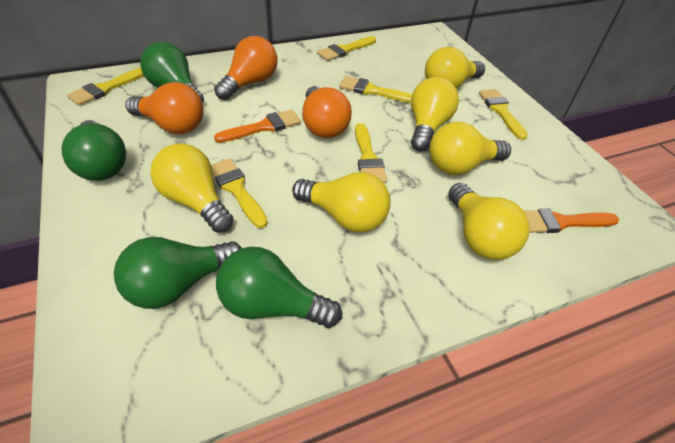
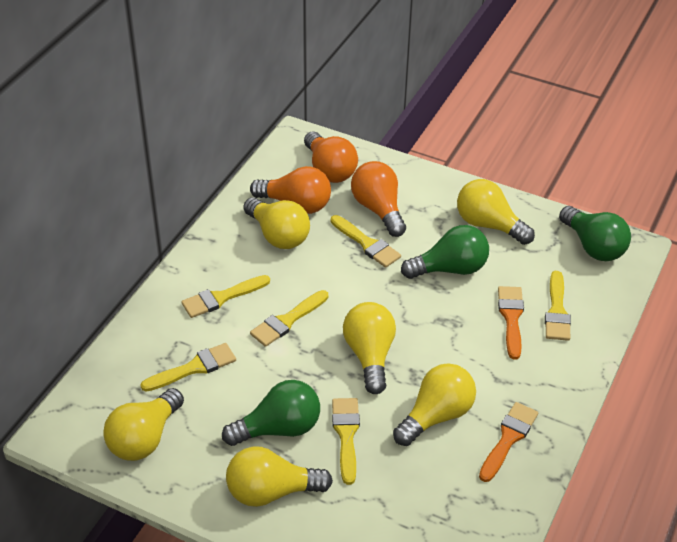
green light bulb: 4 -> 3

